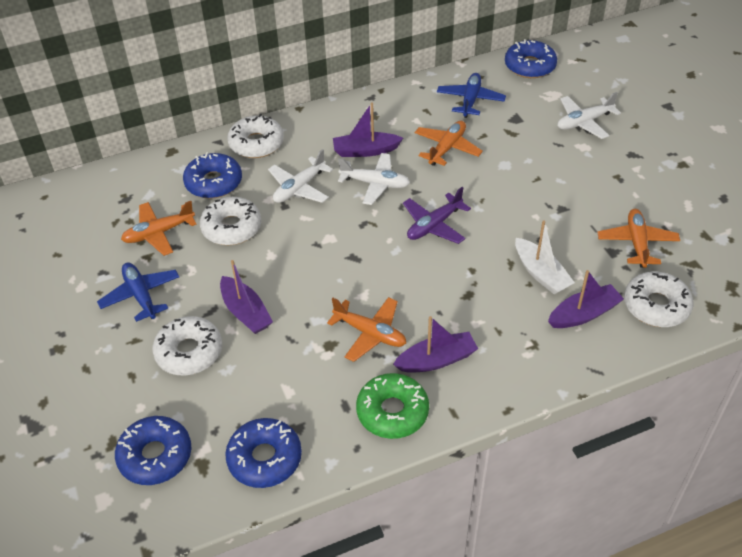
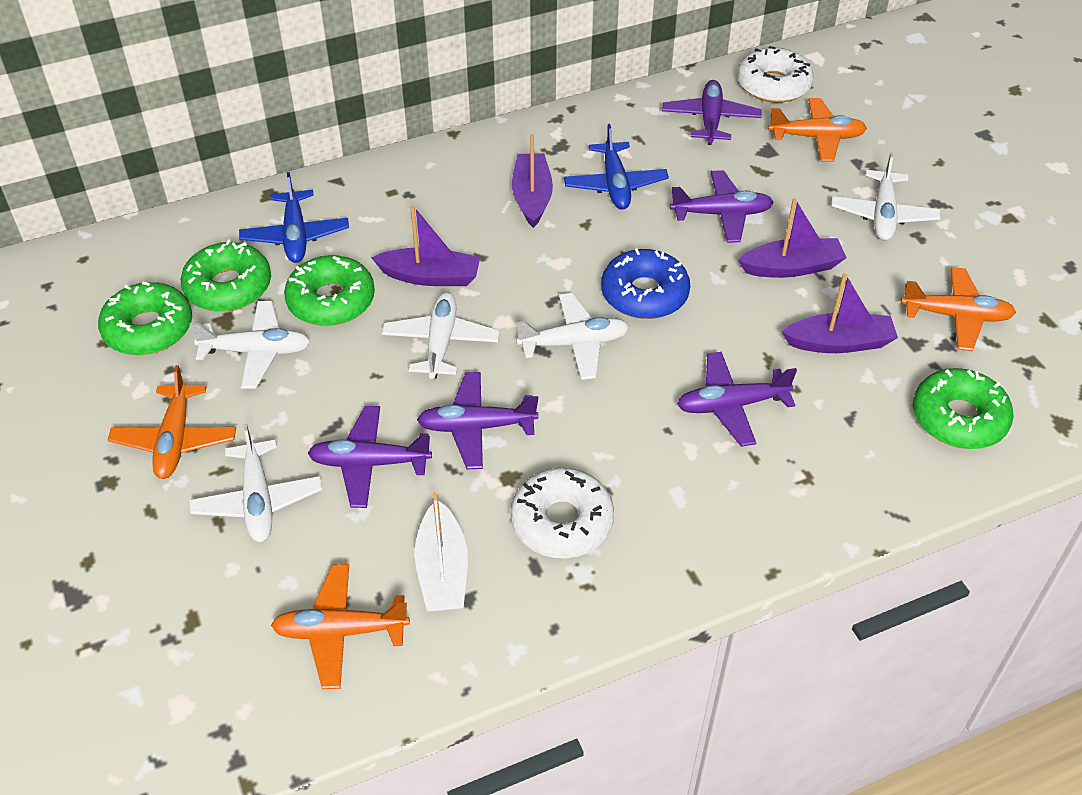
blue donut: 4 -> 1
green donut: 1 -> 4
purple plane: 1 -> 5
white donut: 4 -> 2
white plane: 3 -> 5

